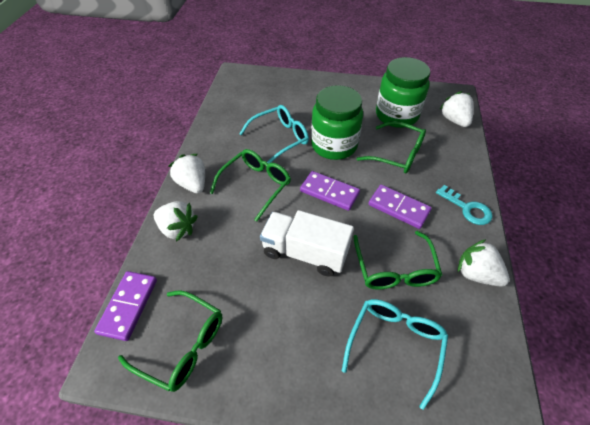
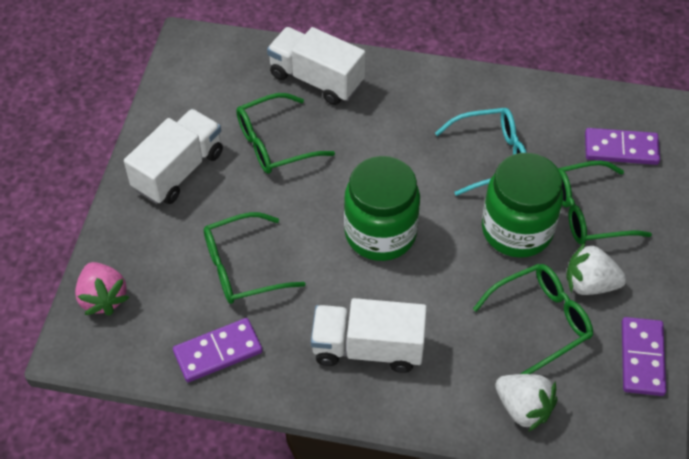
pink strawberry: 0 -> 1
turquoise glasses: 2 -> 1
turquoise key: 1 -> 0
white strawberry: 4 -> 2
white truck: 1 -> 3

